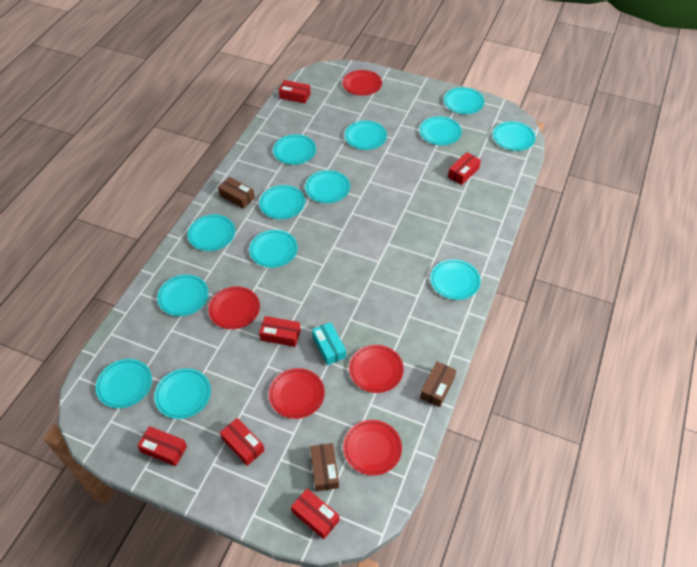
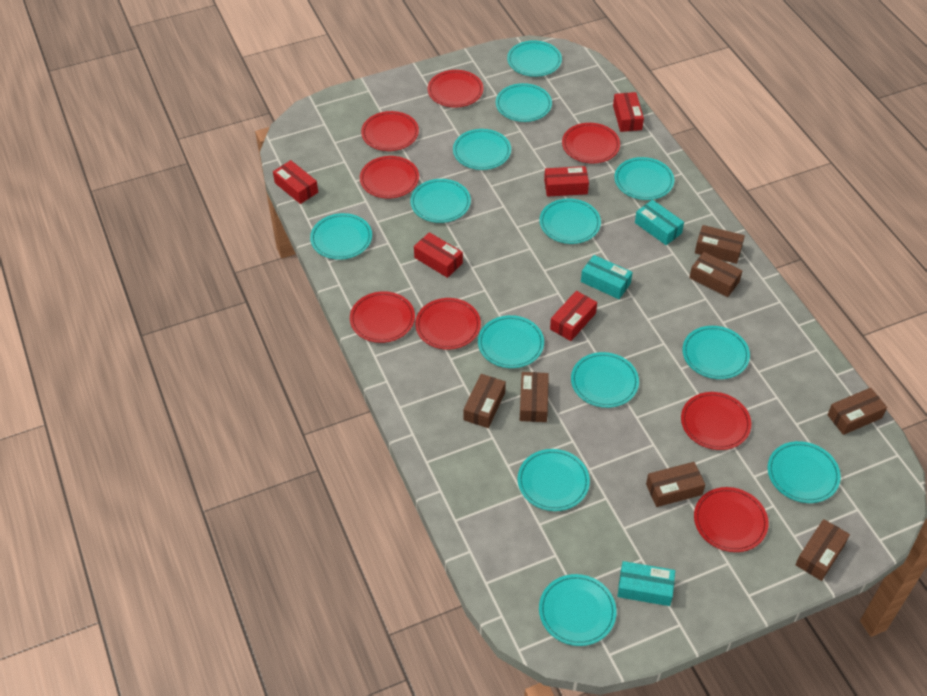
brown box: 3 -> 7
red box: 6 -> 5
red plate: 5 -> 8
turquoise box: 1 -> 3

